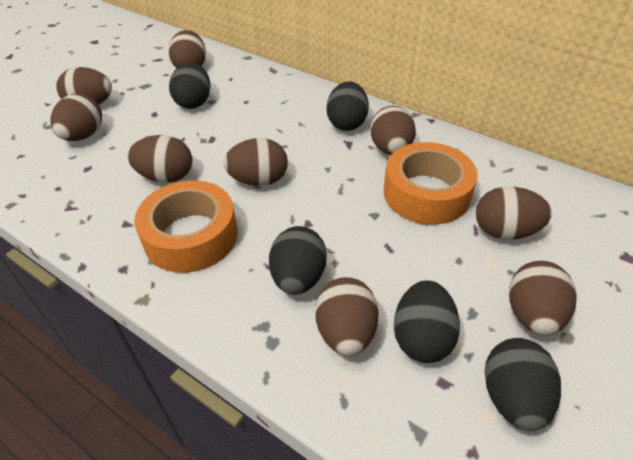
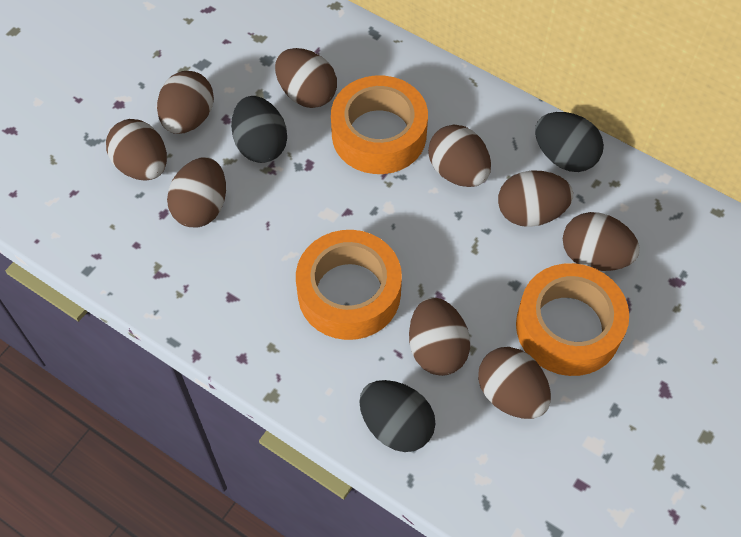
black egg: 5 -> 3
orange tape: 2 -> 3

